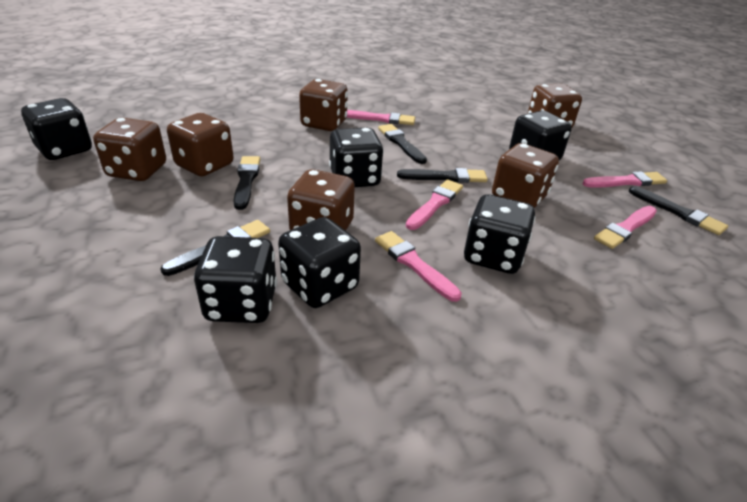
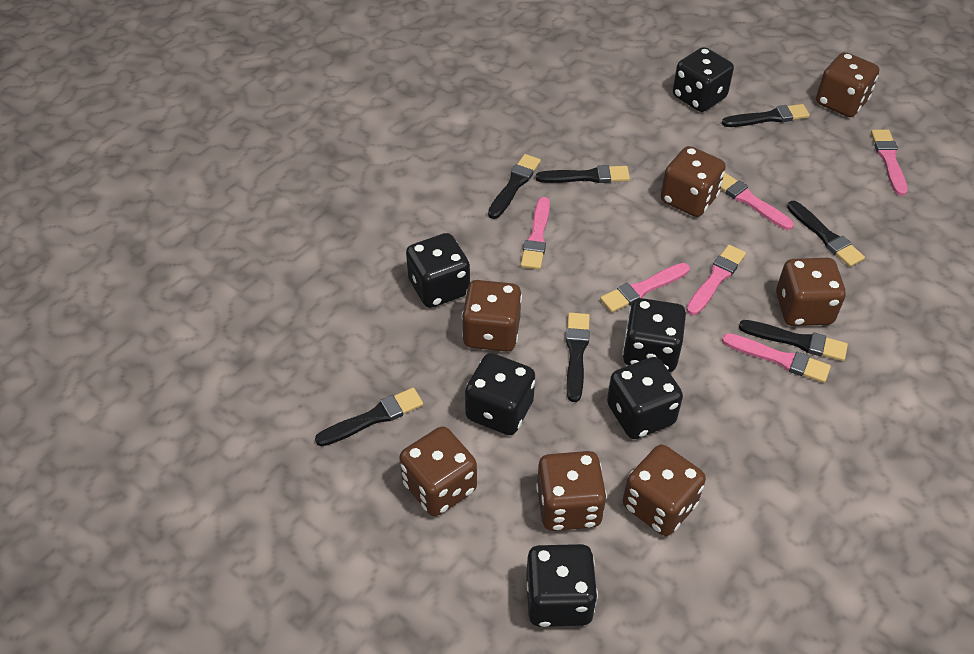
black brush: 5 -> 7
brown dice: 6 -> 7
pink brush: 5 -> 6

